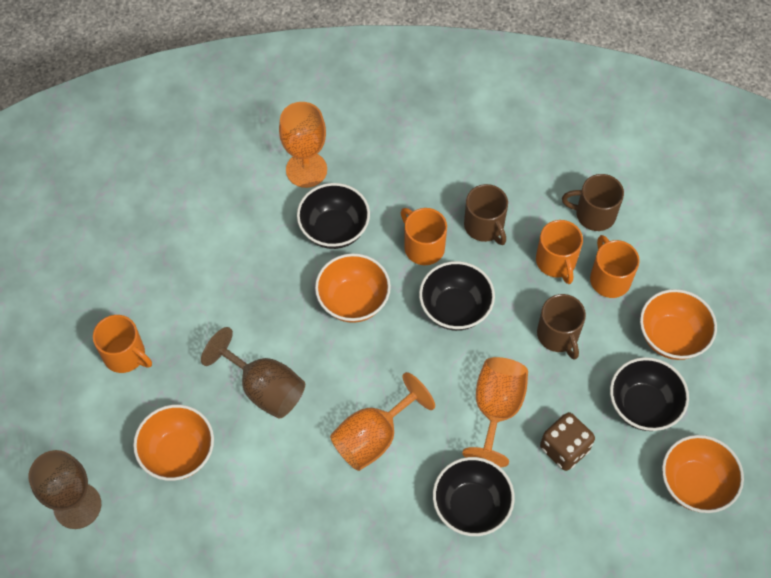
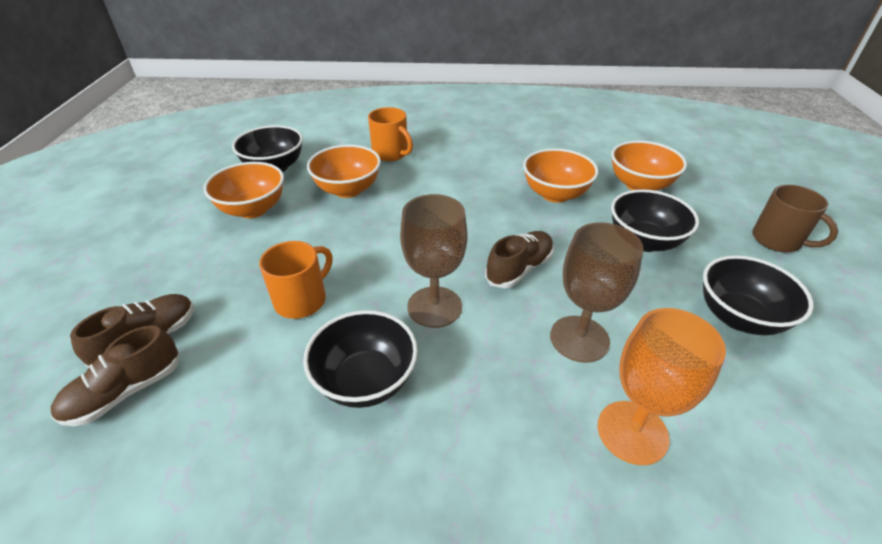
brown dice: 1 -> 0
brown mug: 3 -> 1
brown shoe: 0 -> 3
orange goblet: 3 -> 1
orange mug: 4 -> 2

